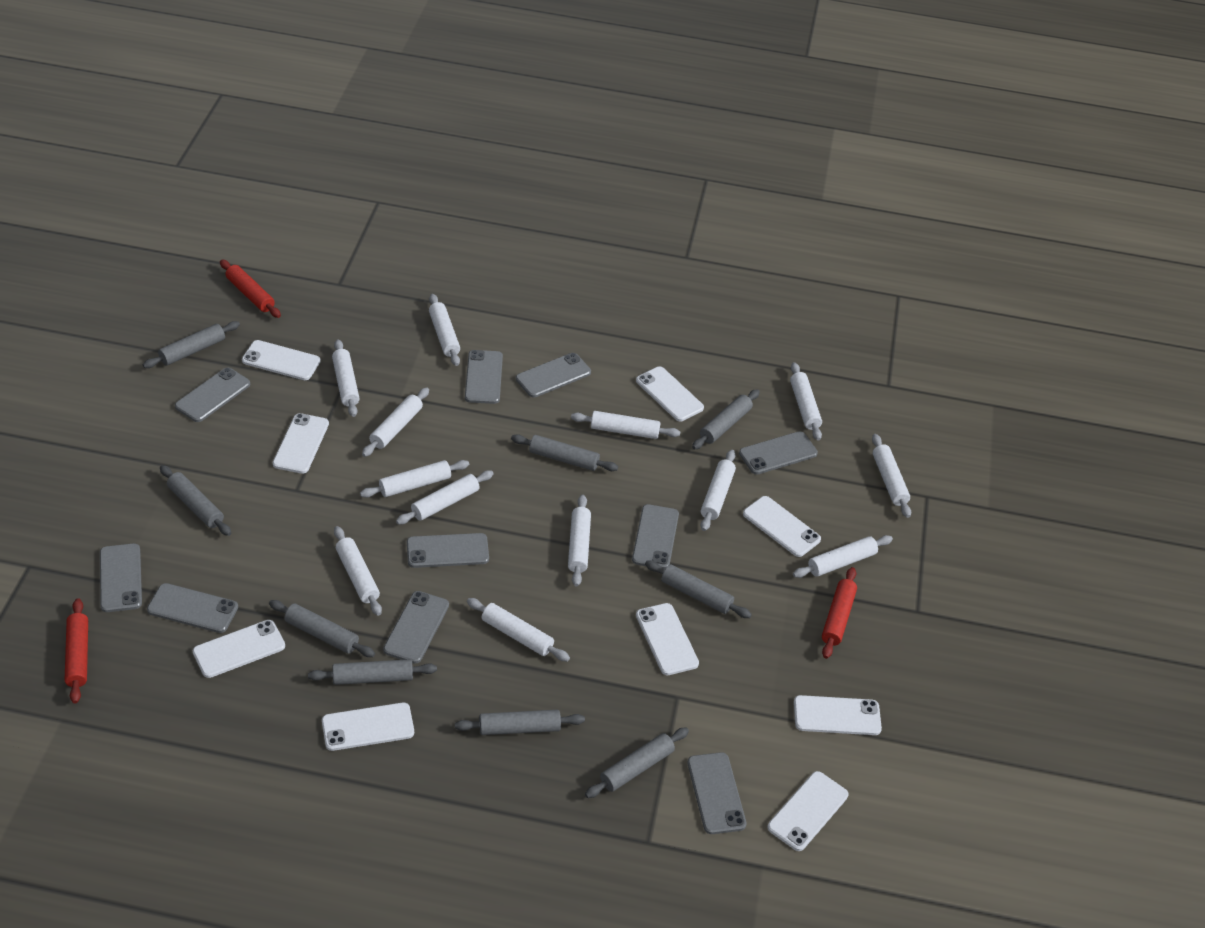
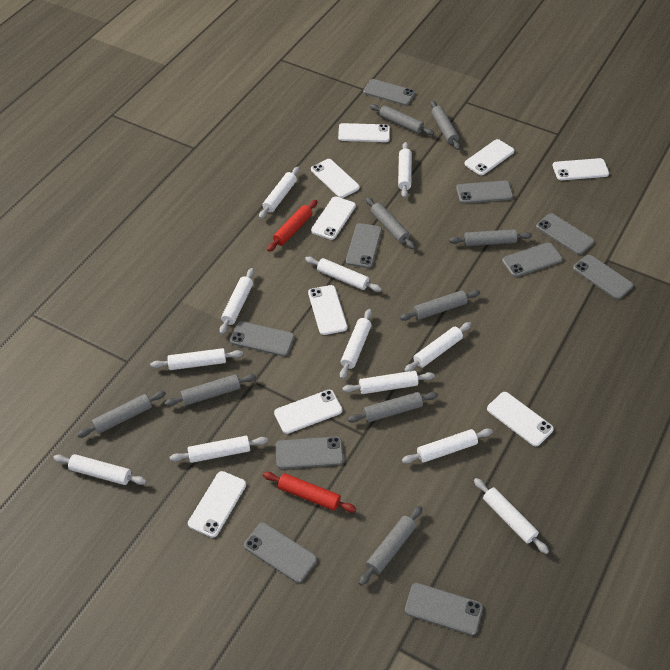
red rolling pin: 3 -> 2
white rolling pin: 13 -> 12

